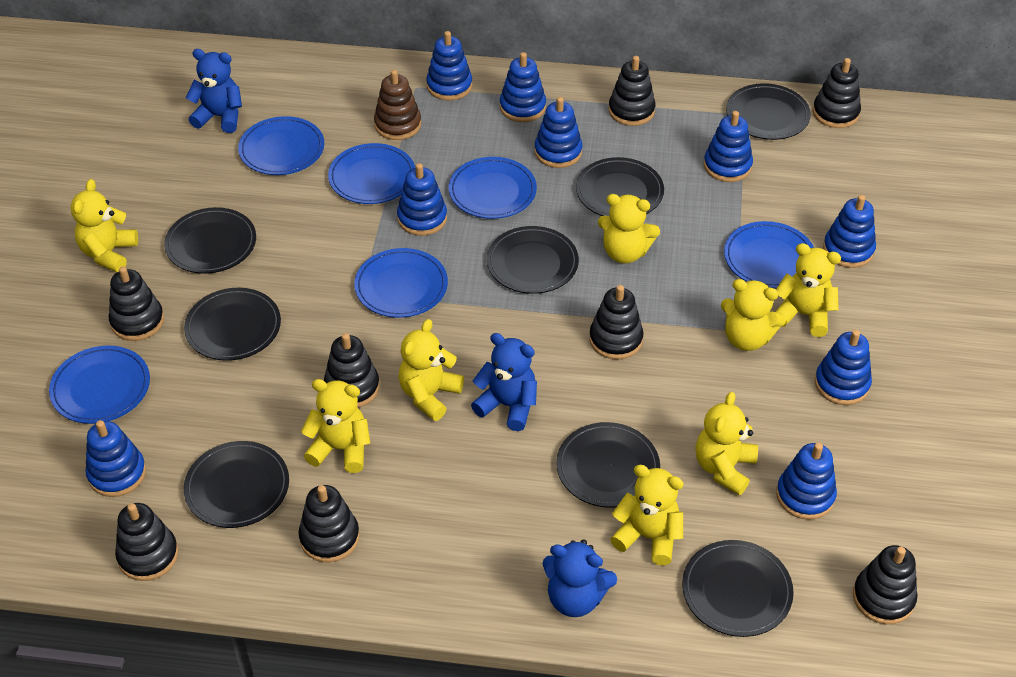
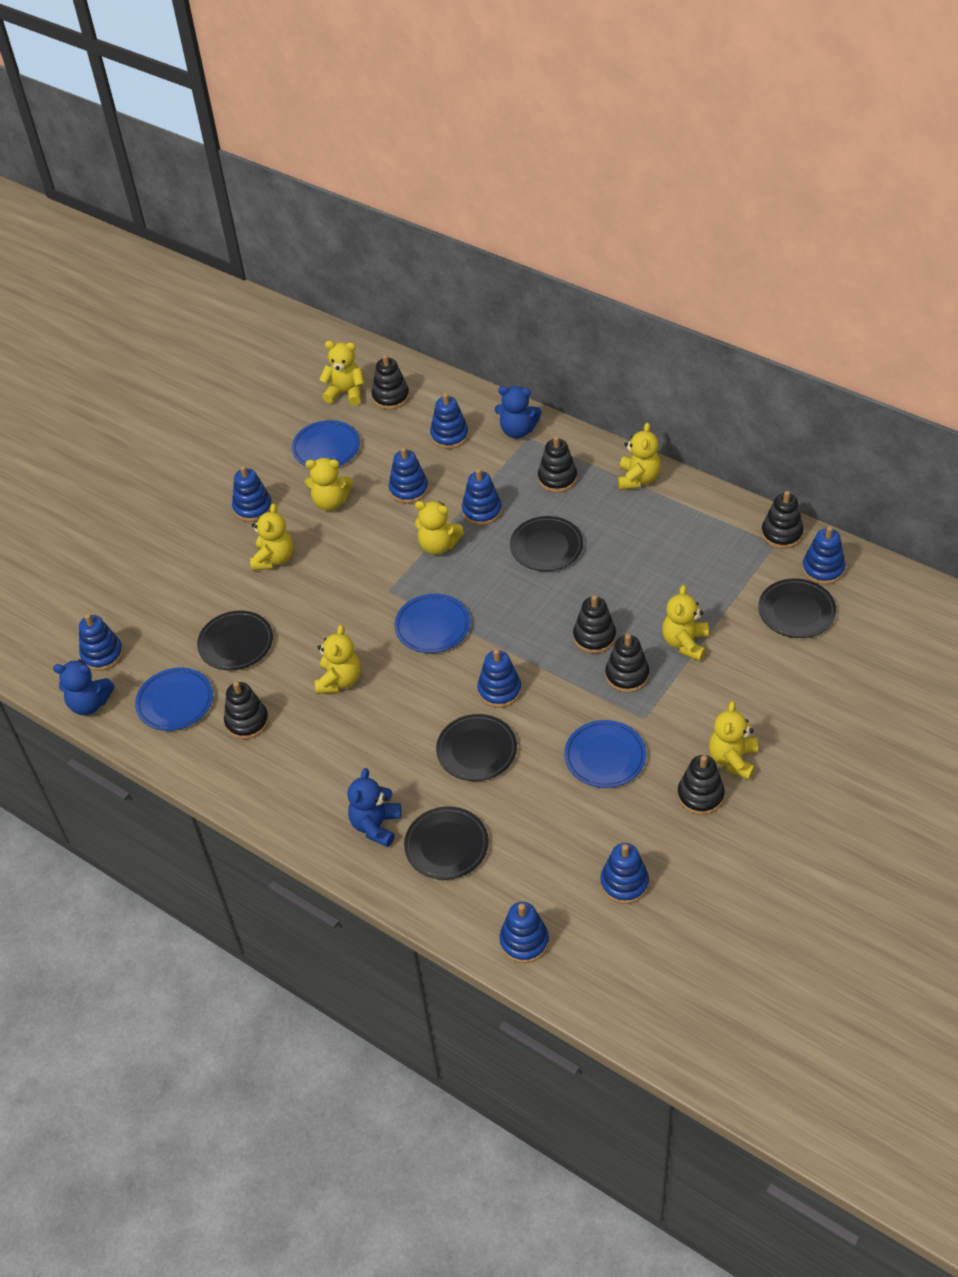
black plate: 8 -> 5
black stacking toy: 8 -> 7
blue plate: 6 -> 4
brown stacking toy: 1 -> 0

